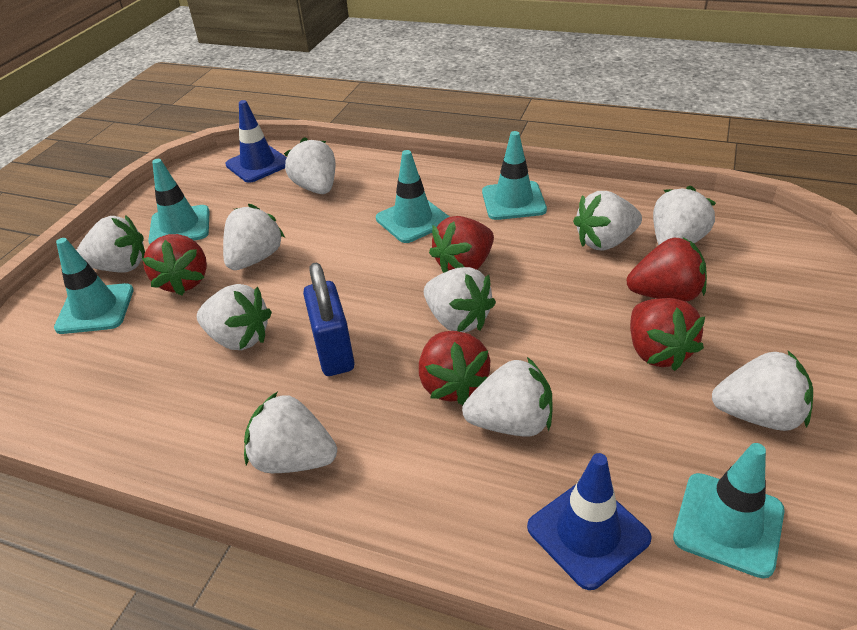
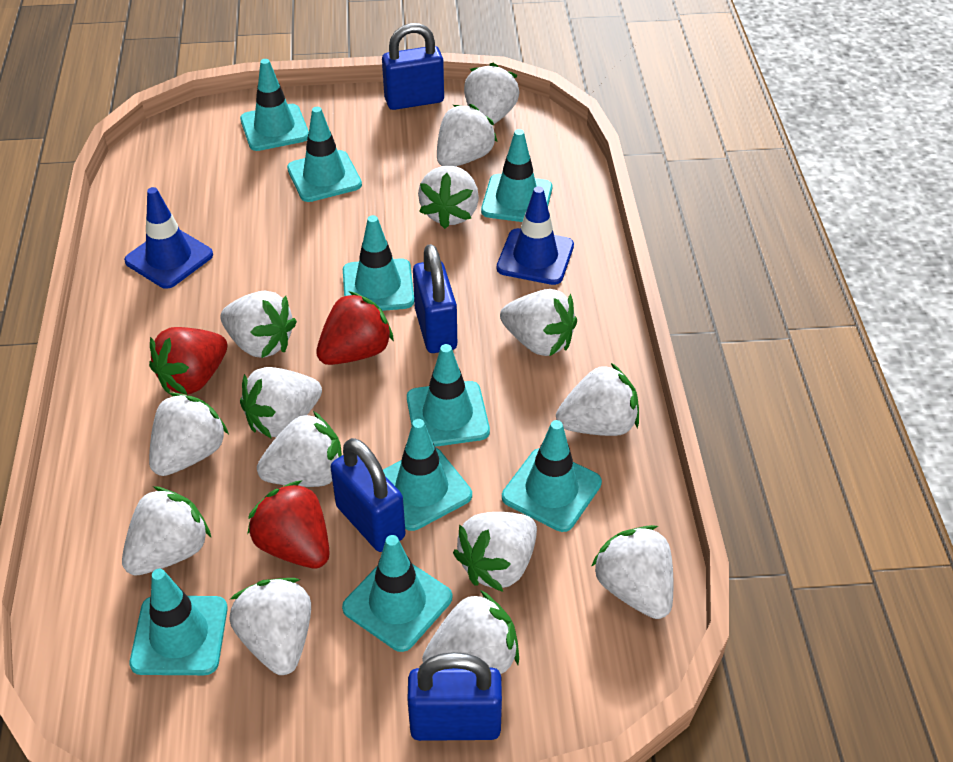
blue padlock: 1 -> 4
red strawberry: 5 -> 3
turquoise traffic cone: 5 -> 9
white strawberry: 10 -> 14

